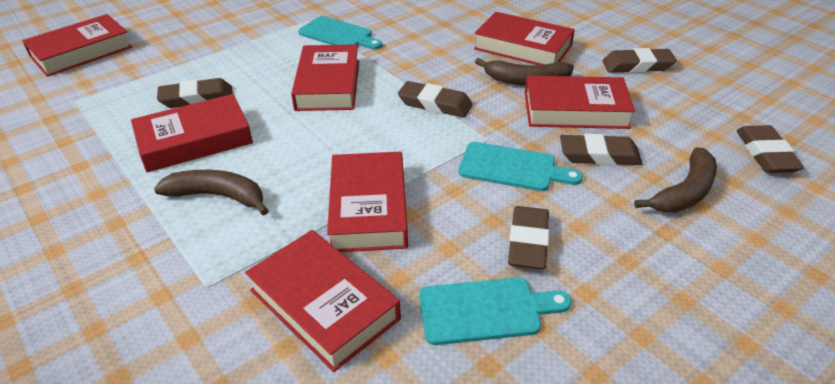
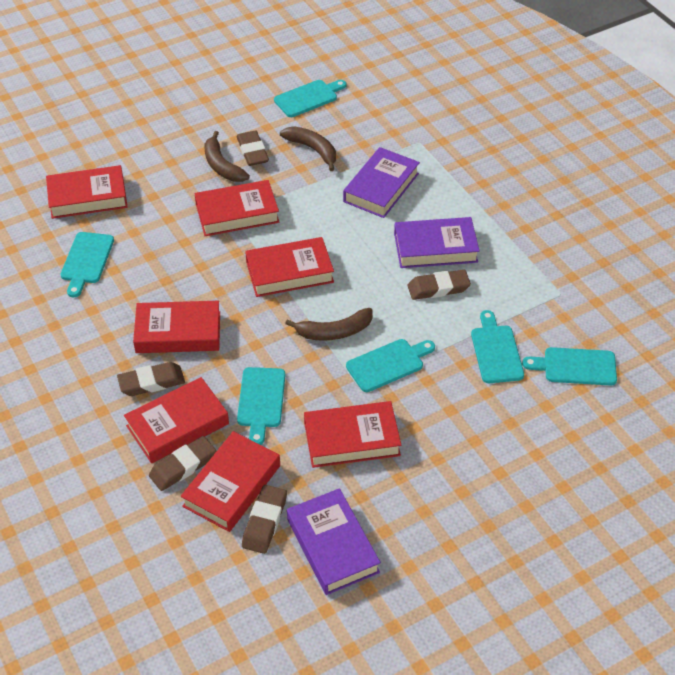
brown eraser: 6 -> 5
purple book: 0 -> 3
turquoise cutting board: 3 -> 6

